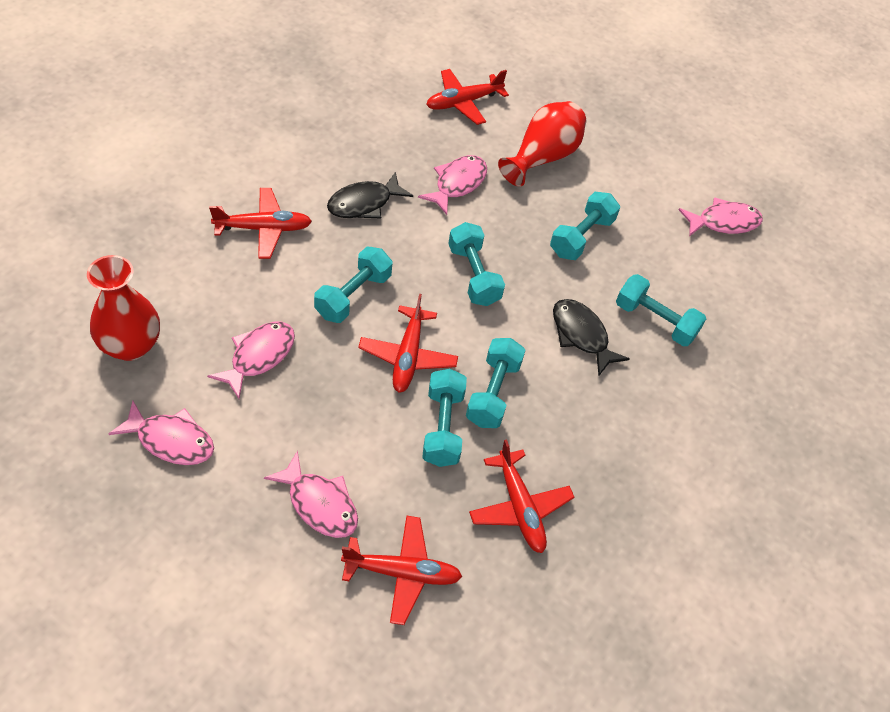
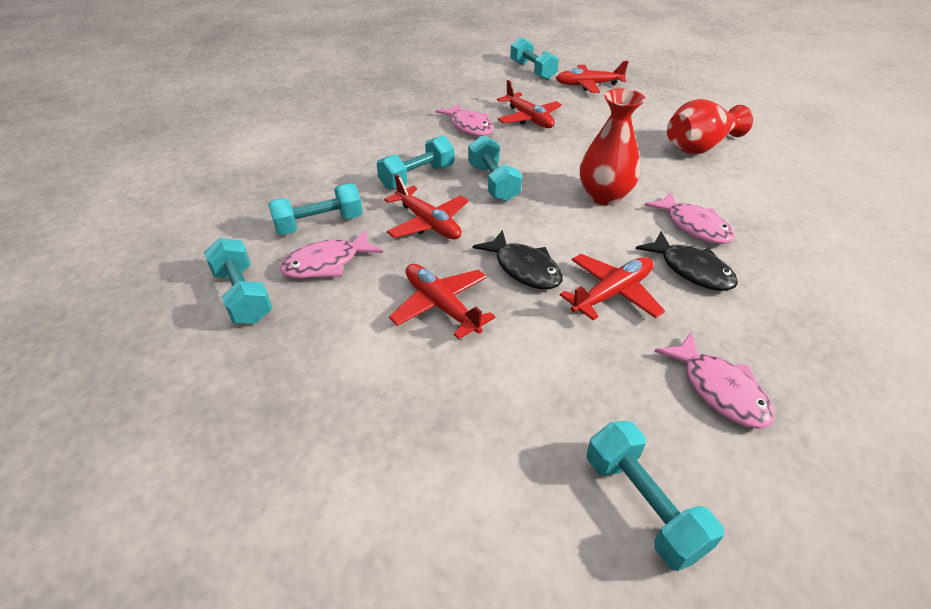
pink fish: 5 -> 4

